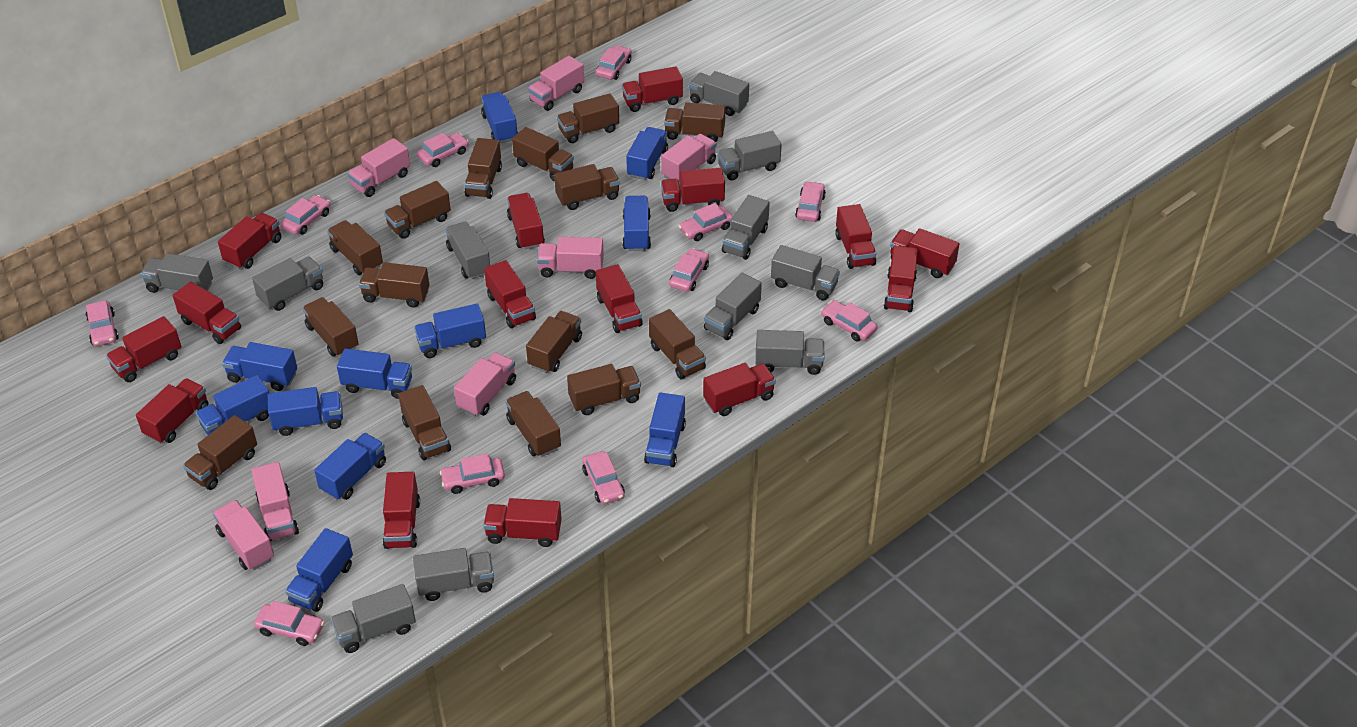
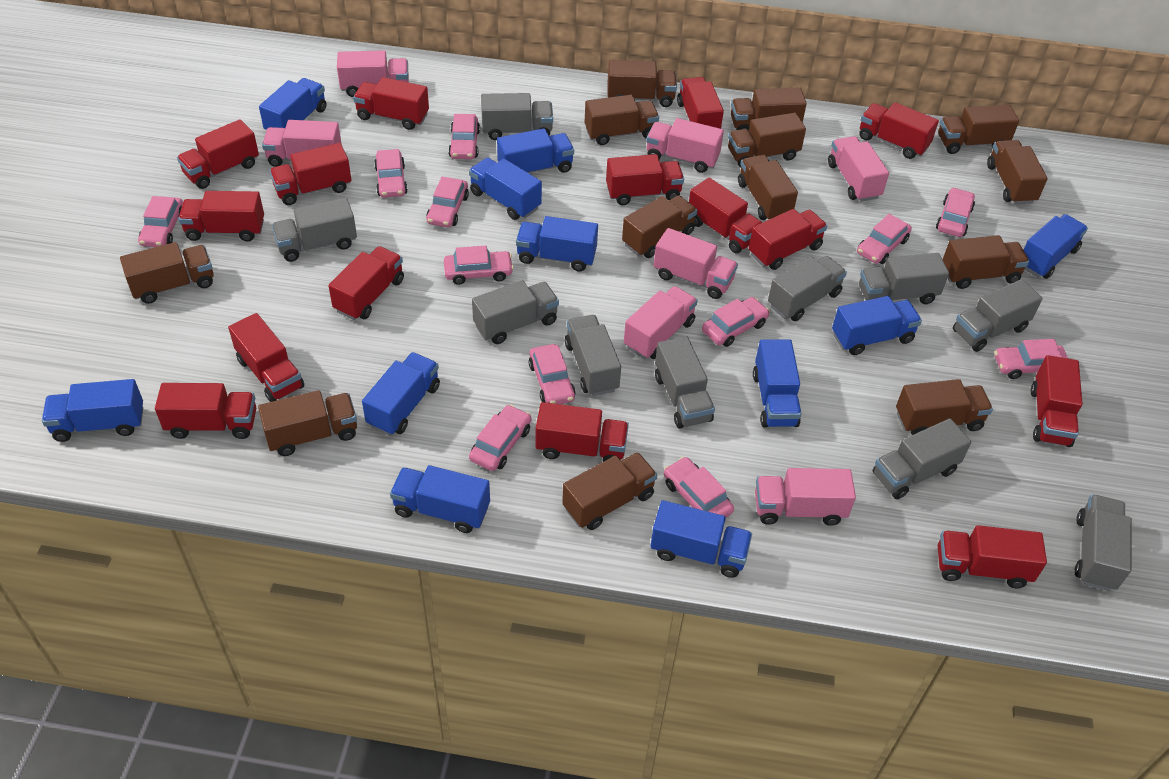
brown truck: 15 -> 13
grey truck: 11 -> 10
pink car: 11 -> 12

